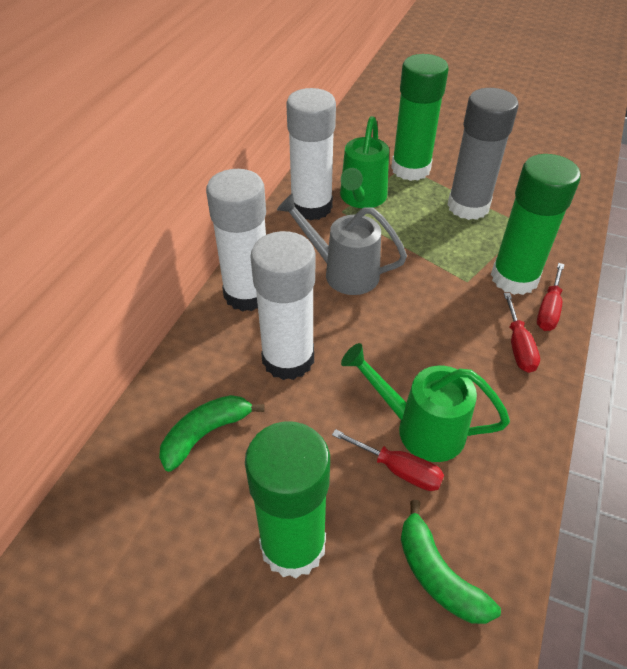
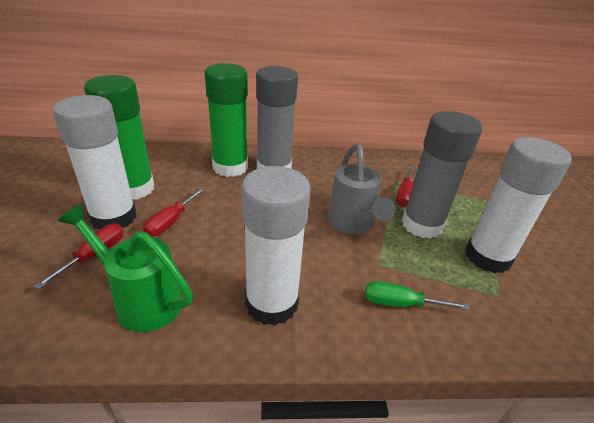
green banana: 2 -> 0
green glue stick: 3 -> 2
green screwdriver: 0 -> 1
green watering can: 2 -> 1
grey glue stick: 1 -> 2

